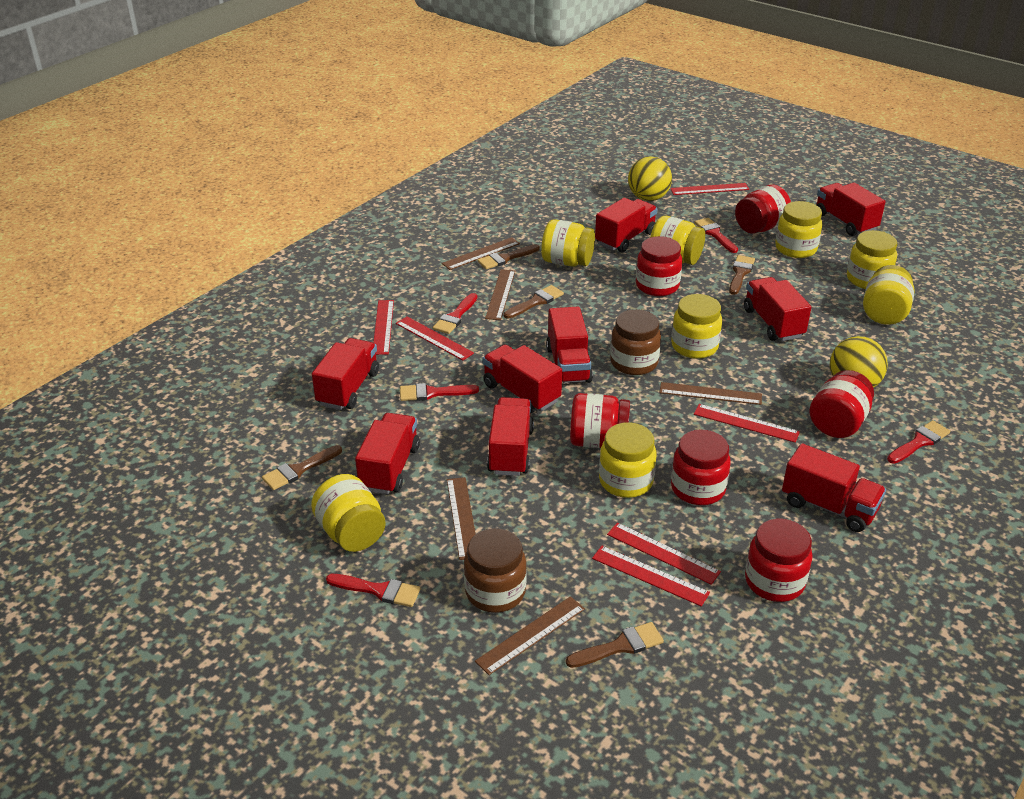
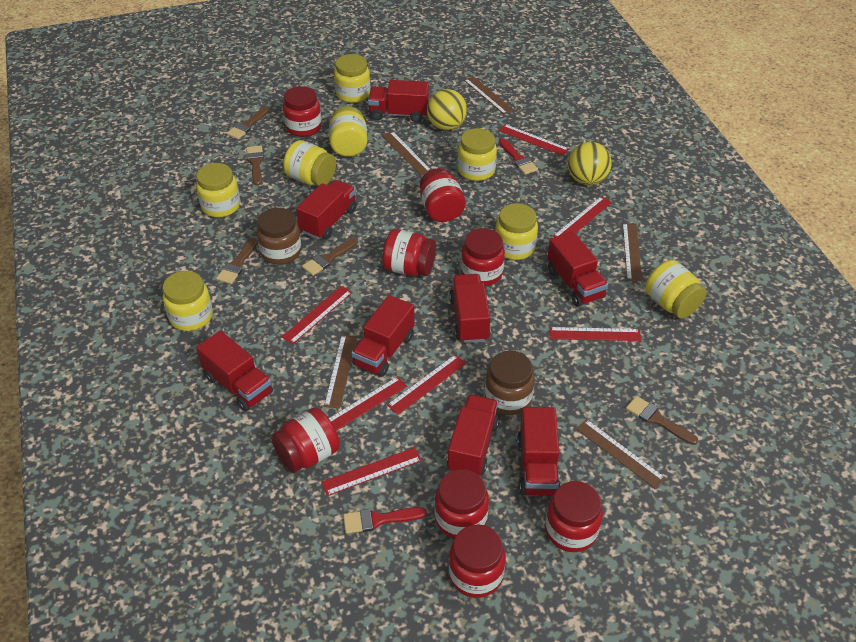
red brush: 5 -> 2
red jar: 6 -> 8
red ruler: 6 -> 7
red truck: 9 -> 8

